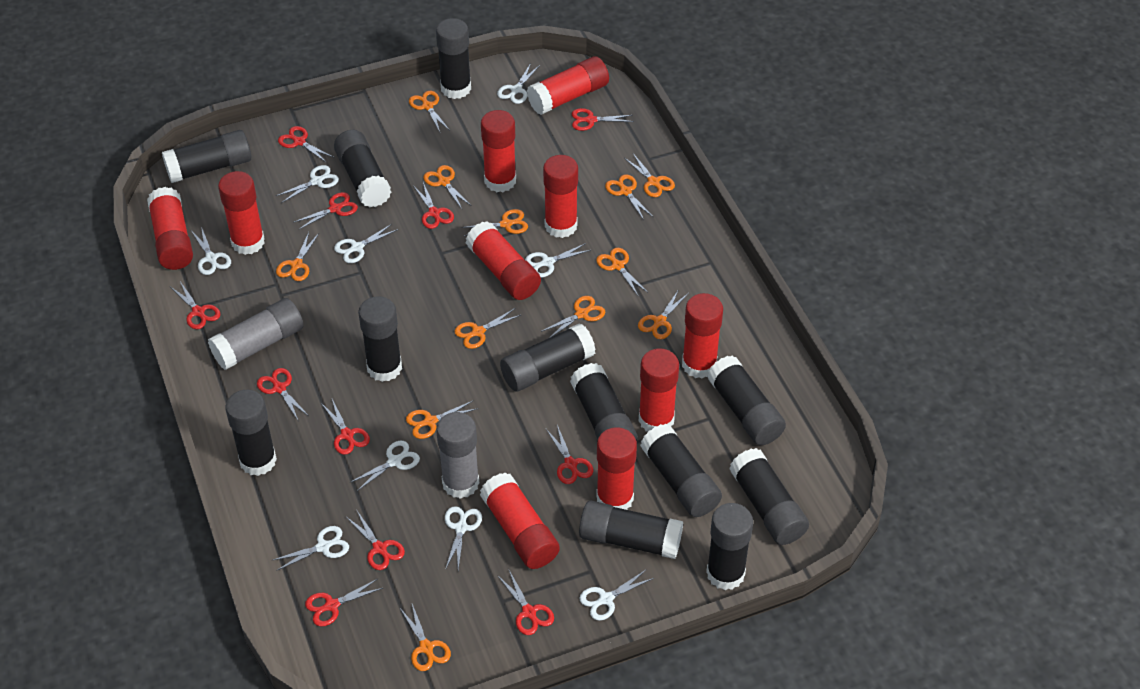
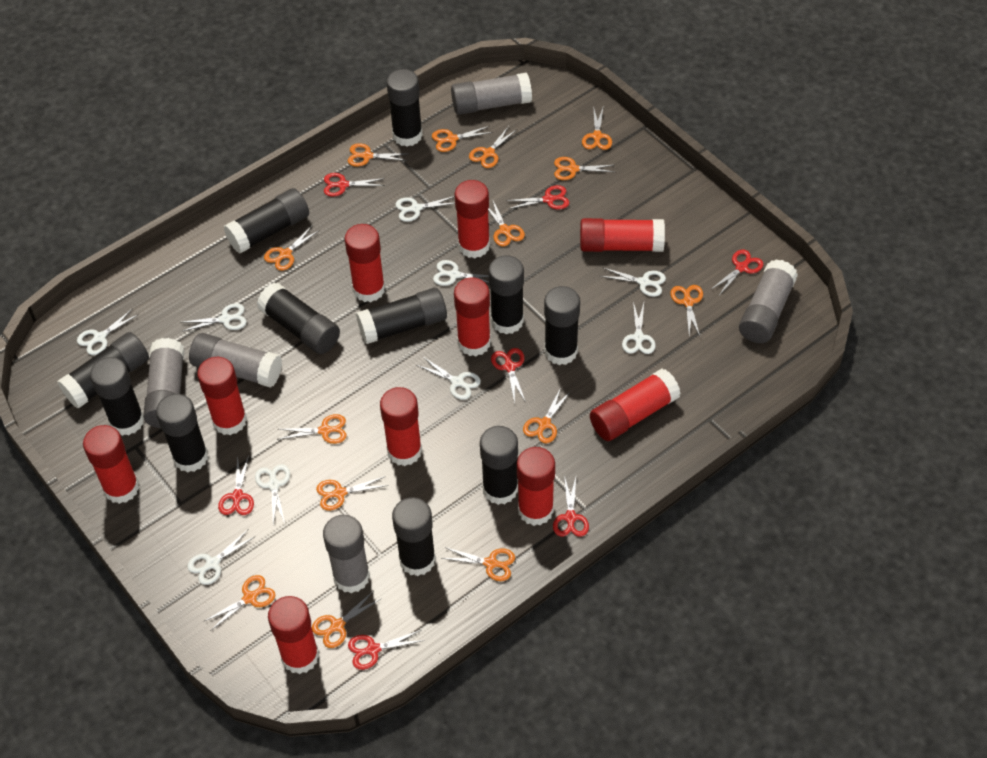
black glue stick: 12 -> 11
grey glue stick: 2 -> 5
orange scissors: 12 -> 14
red scissors: 11 -> 7

